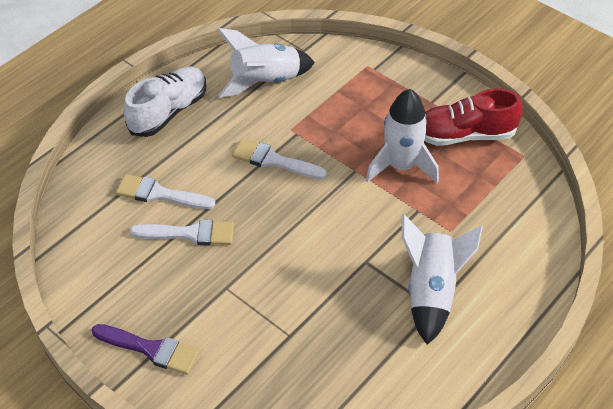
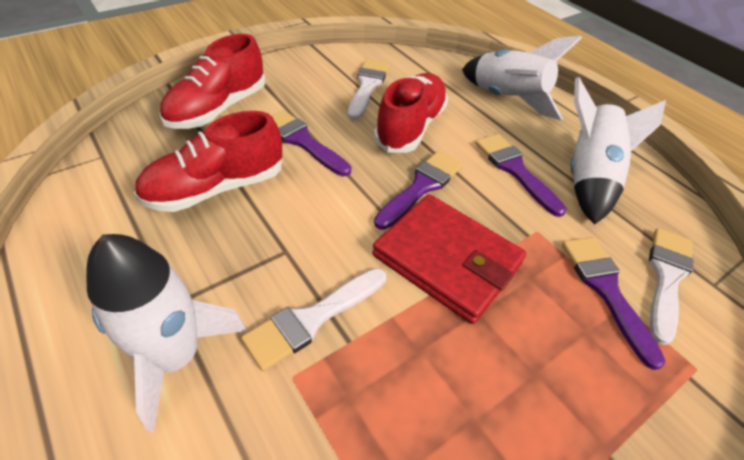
purple brush: 1 -> 4
red shoe: 1 -> 3
red wallet: 0 -> 1
white shoe: 1 -> 0

